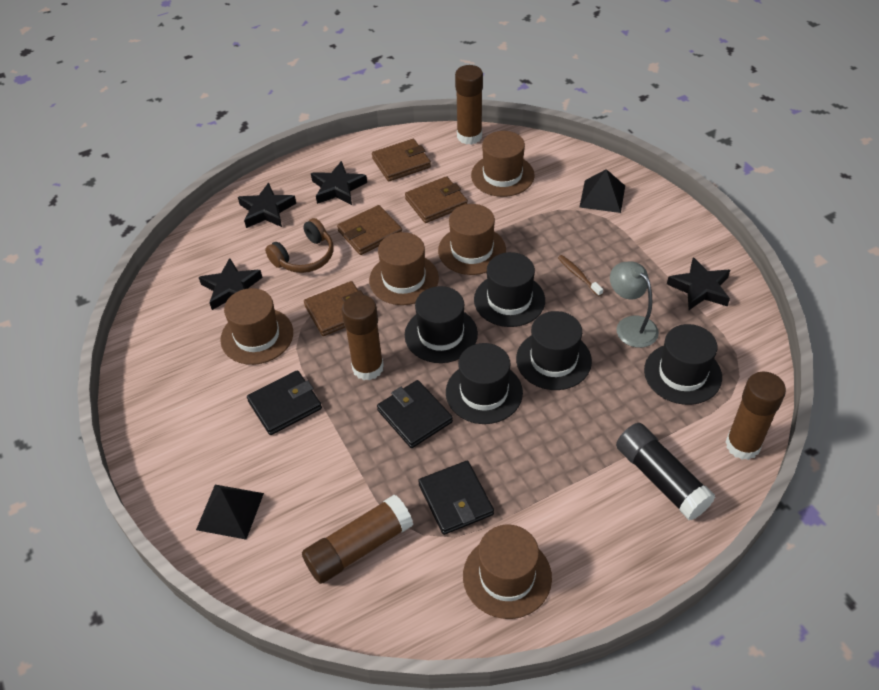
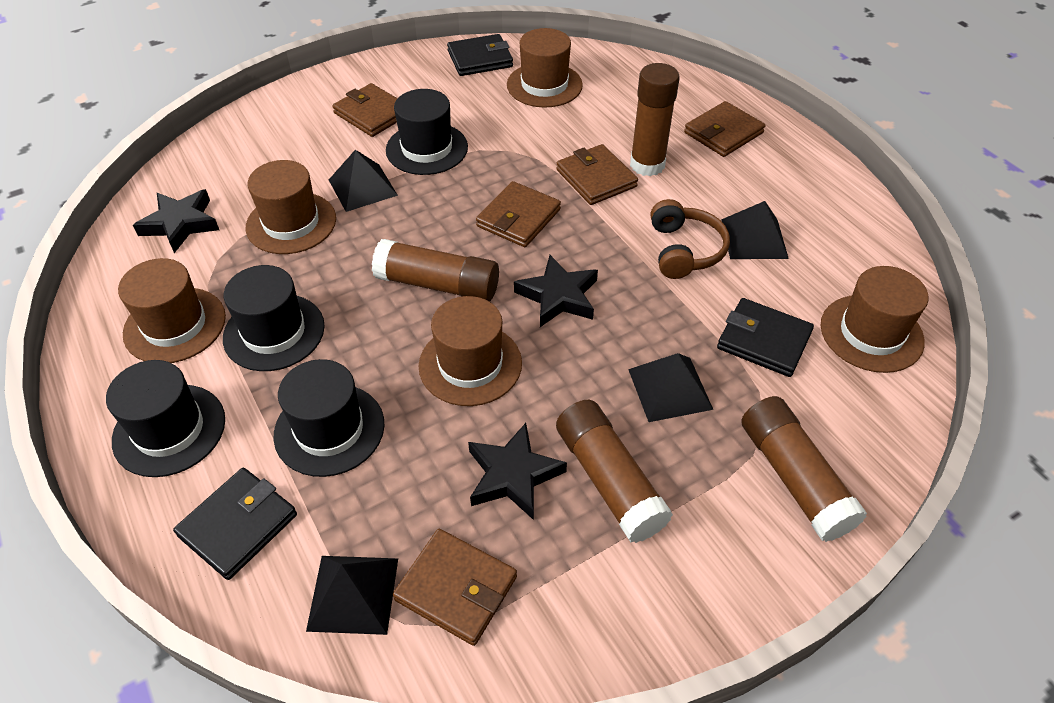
black glue stick: 1 -> 0
black hat: 5 -> 4
black pyramid: 2 -> 4
black star: 4 -> 3
brown toothbrush: 1 -> 0
brown wallet: 4 -> 5
grey lamp: 1 -> 0

